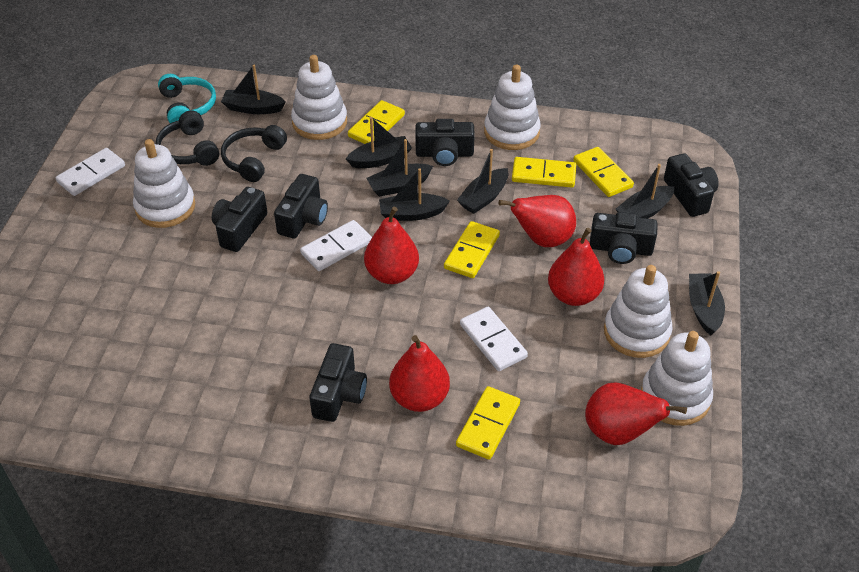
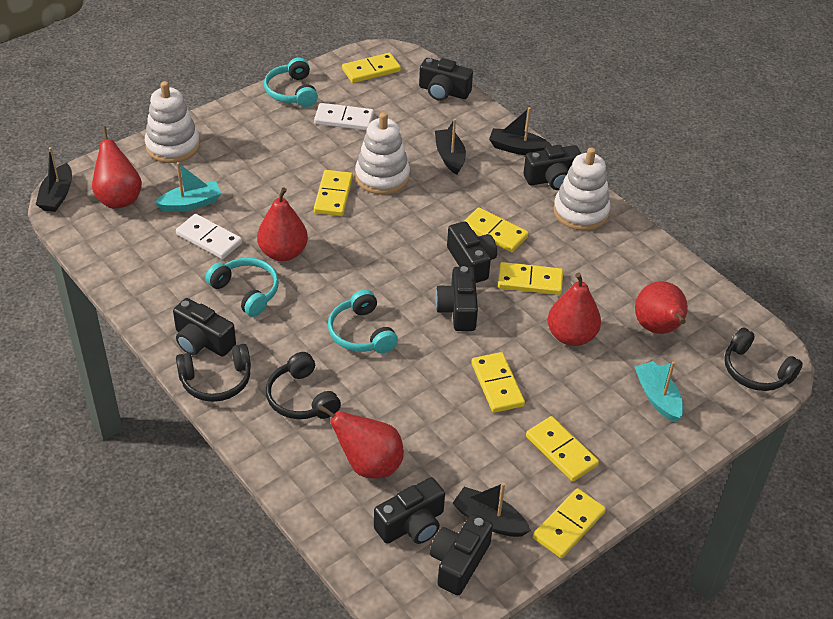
black boat: 7 -> 4
black camera: 6 -> 7
black headphones: 2 -> 3
turquoise boat: 0 -> 2
turquoise headphones: 1 -> 3
white domino: 3 -> 2
white stacking toy: 5 -> 3
yellow domino: 5 -> 7

